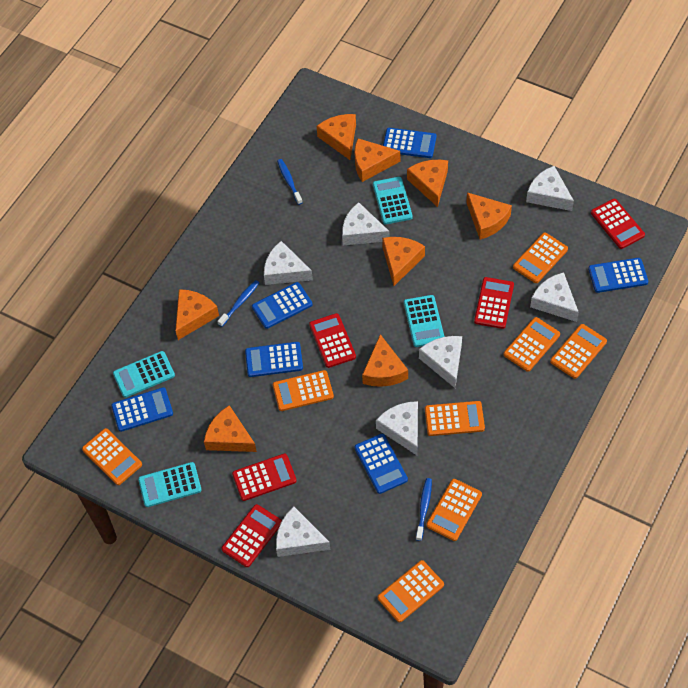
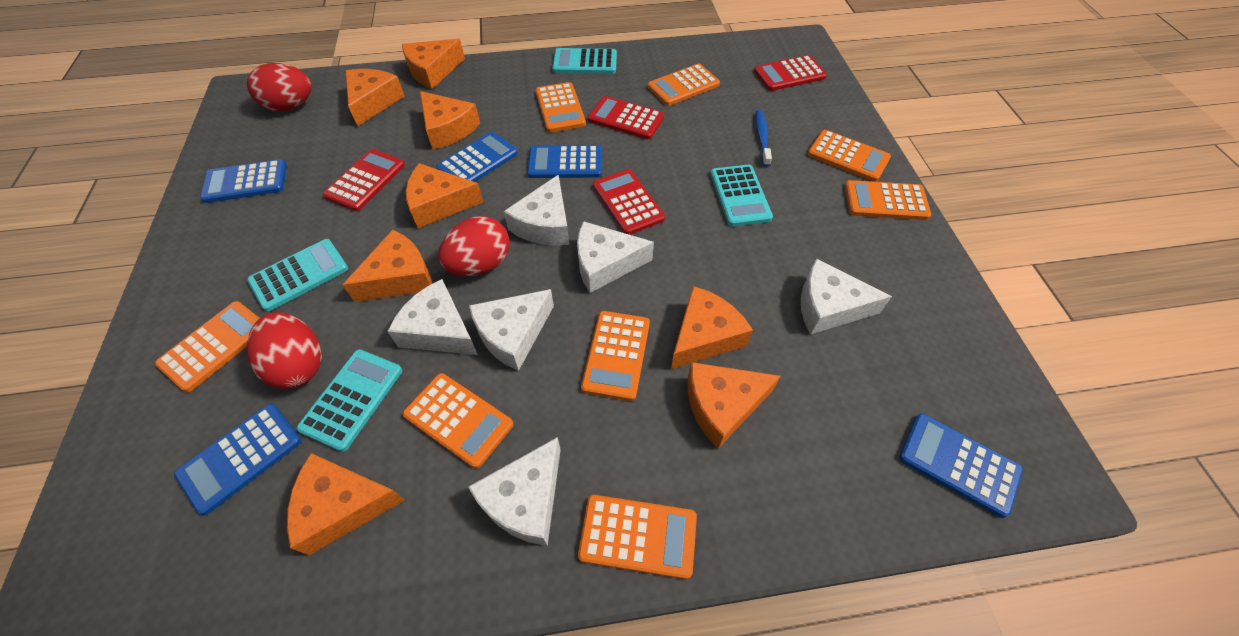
blue calculator: 6 -> 5
blue toothbrush: 3 -> 1
red calculator: 5 -> 4
red egg: 0 -> 3
white cheese: 7 -> 6

